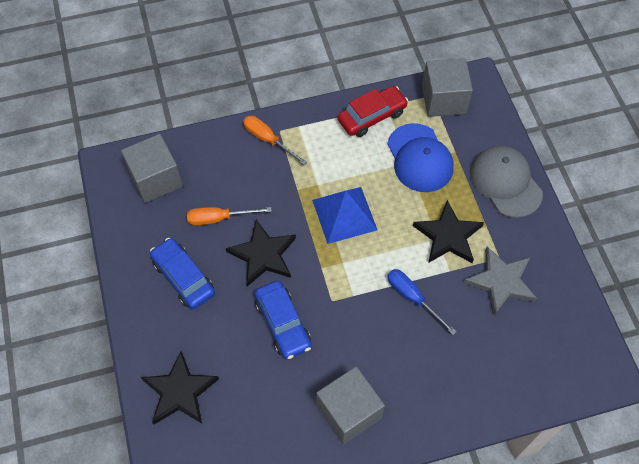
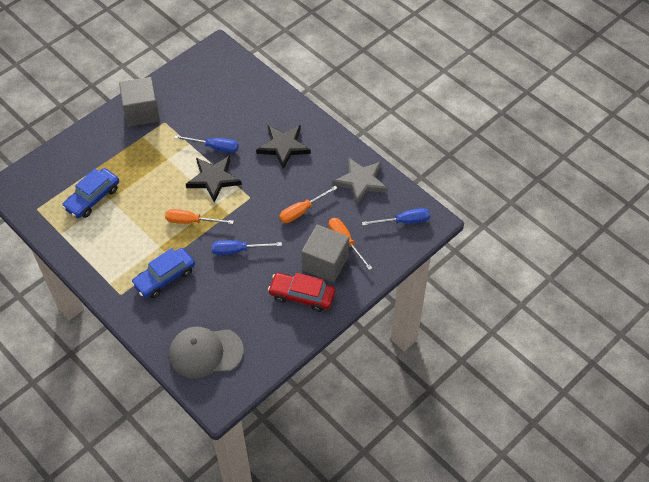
black star: 3 -> 2
blue cap: 1 -> 0
blue pyramid: 1 -> 0
blue screwdriver: 1 -> 3
grey cube: 3 -> 2
orange screwdriver: 2 -> 3

